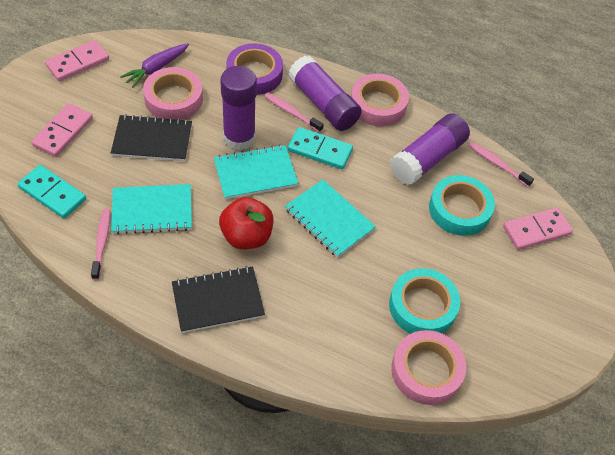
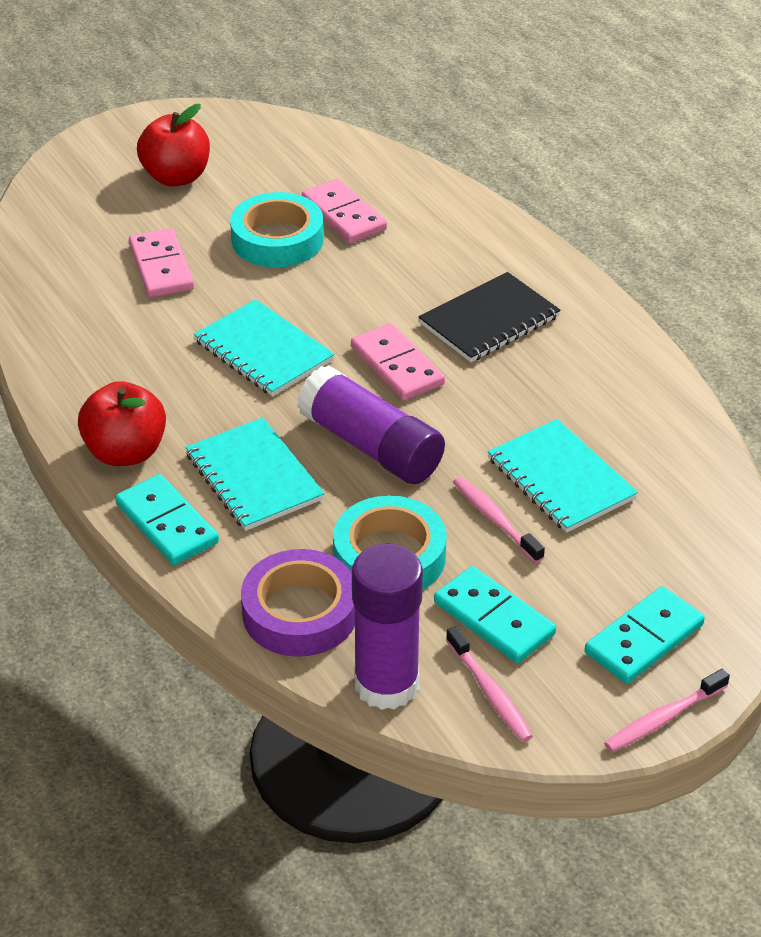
black notebook: 2 -> 1
pink tape: 3 -> 0
purple carrot: 1 -> 0
purple glue stick: 3 -> 2
red apple: 1 -> 2
turquoise domino: 2 -> 3

